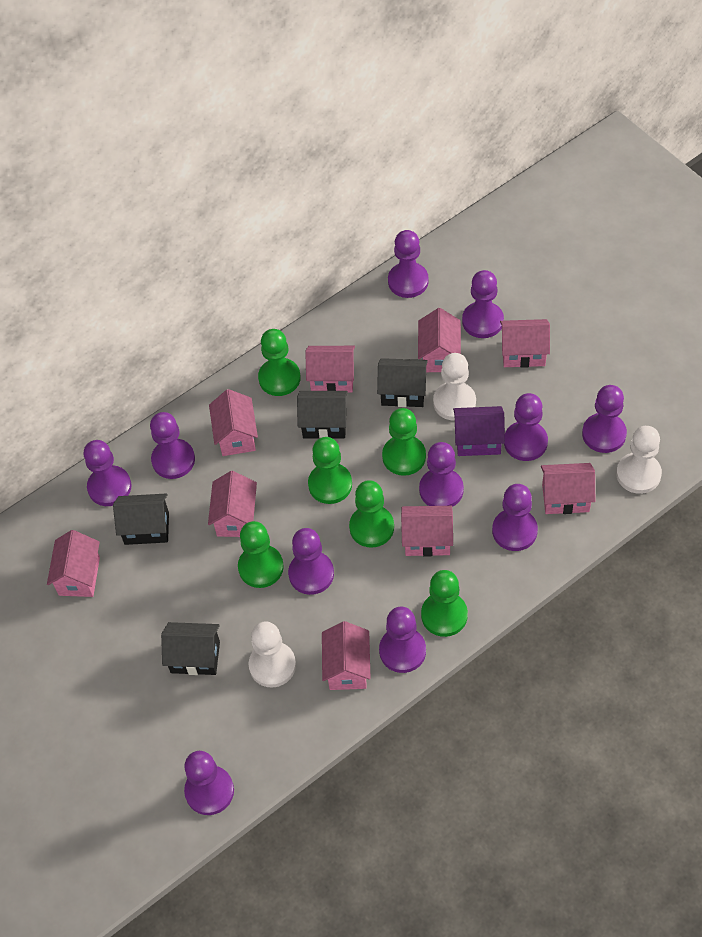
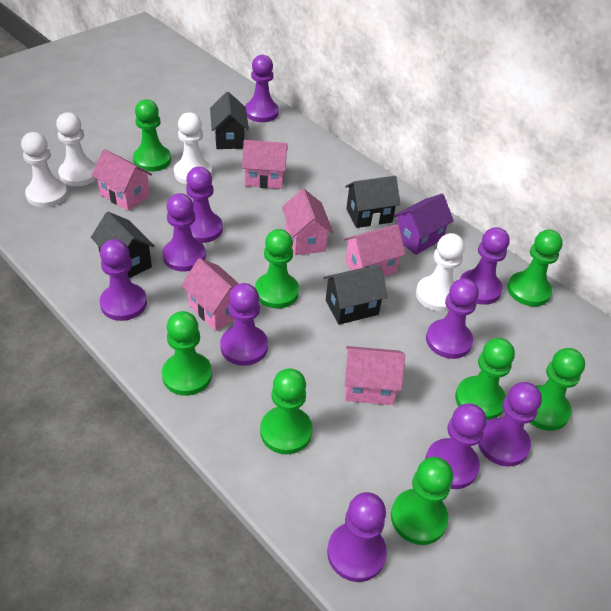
green pawn: 6 -> 8
pink house: 9 -> 6
purple pawn: 11 -> 10
white pawn: 3 -> 4

